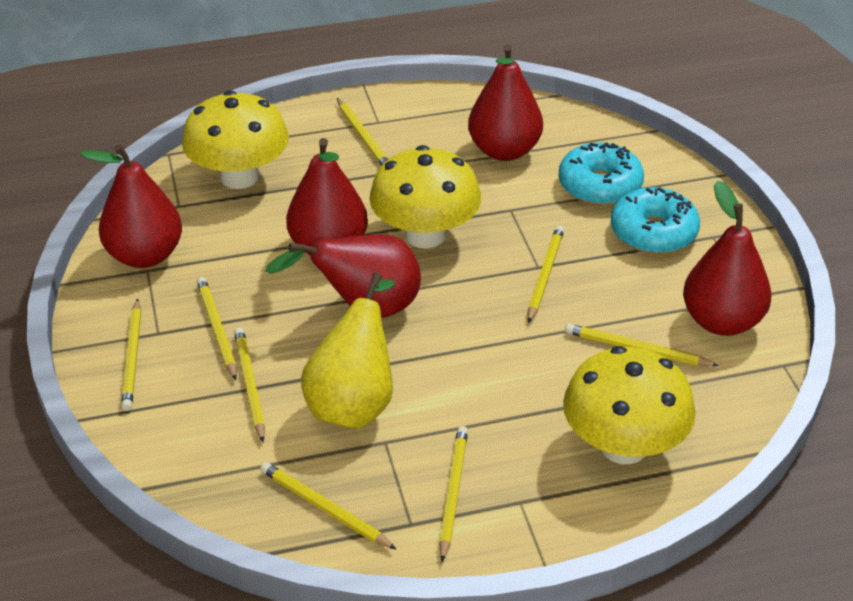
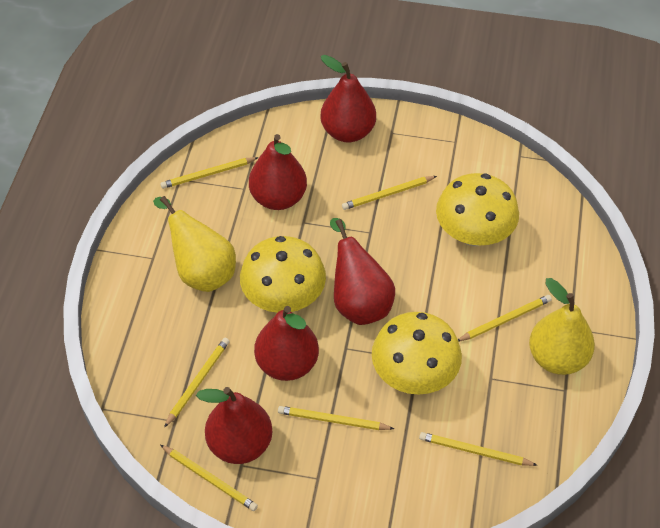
turquoise donut: 2 -> 0
yellow pear: 1 -> 2
yellow pencil: 8 -> 7

